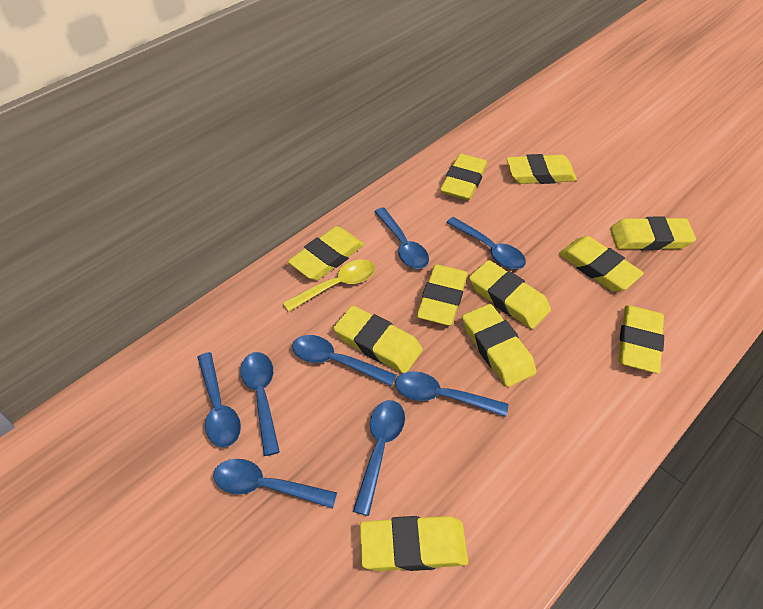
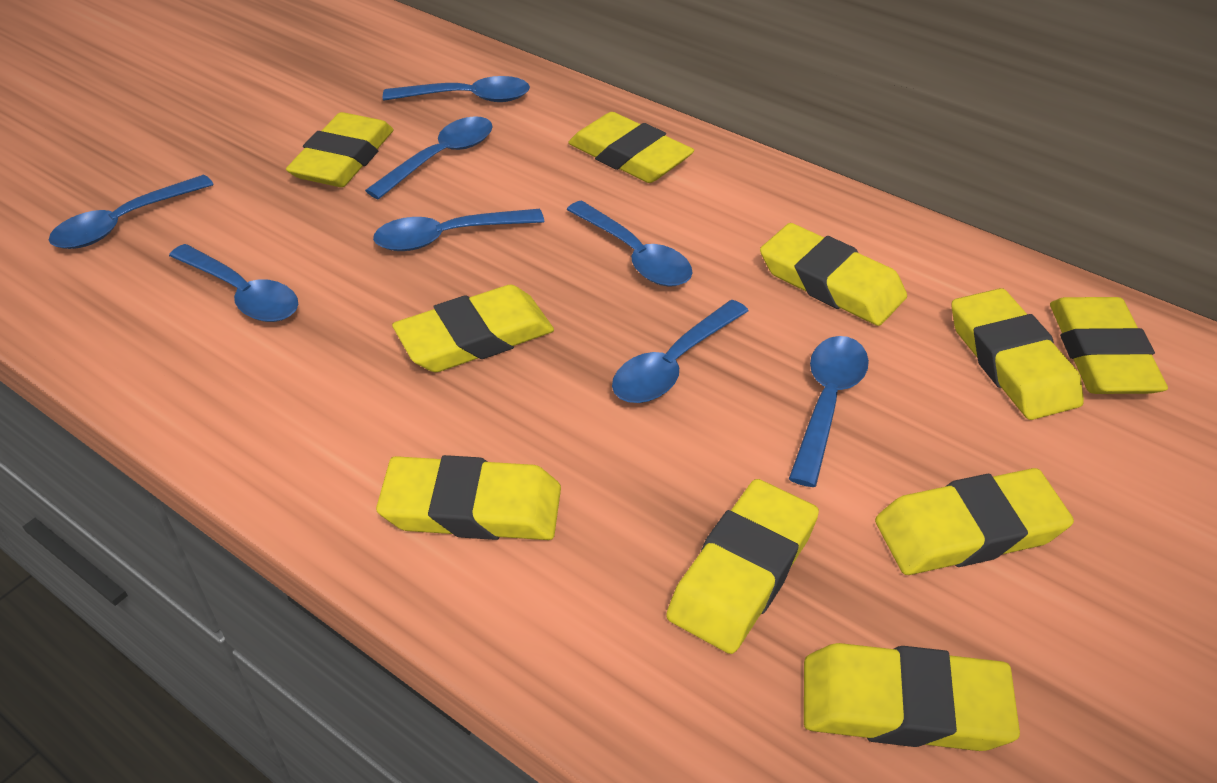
yellow eraser: 11 -> 10
yellow spoon: 1 -> 0

